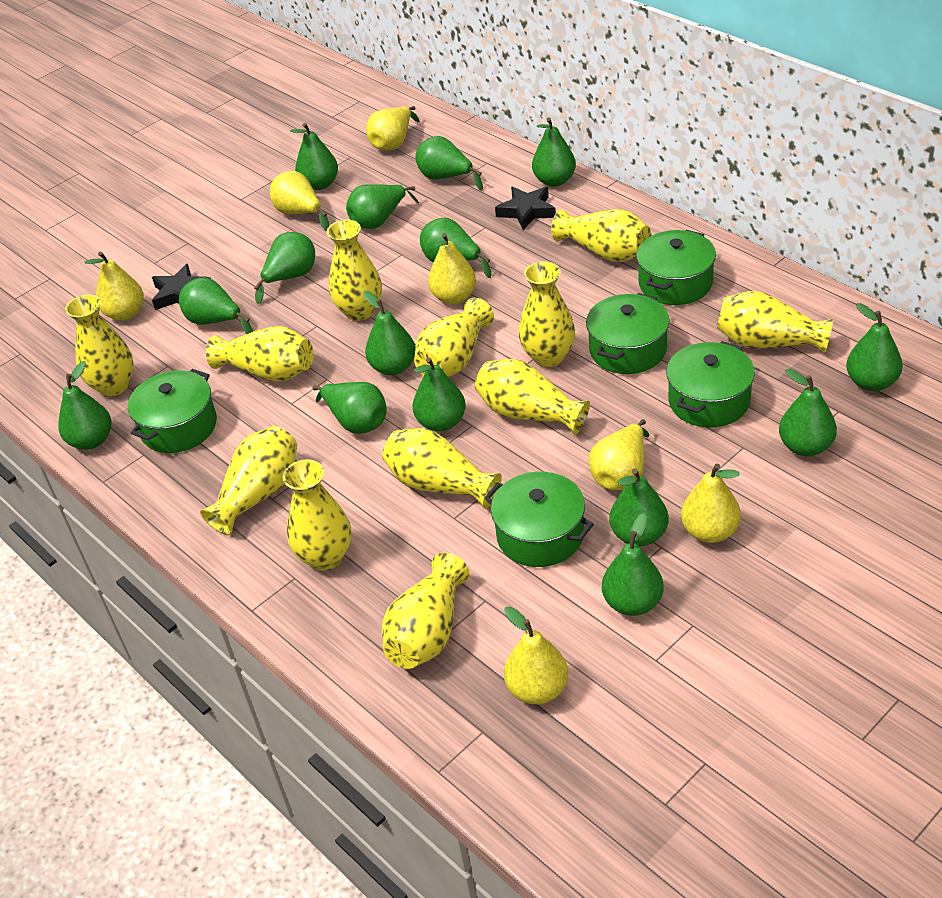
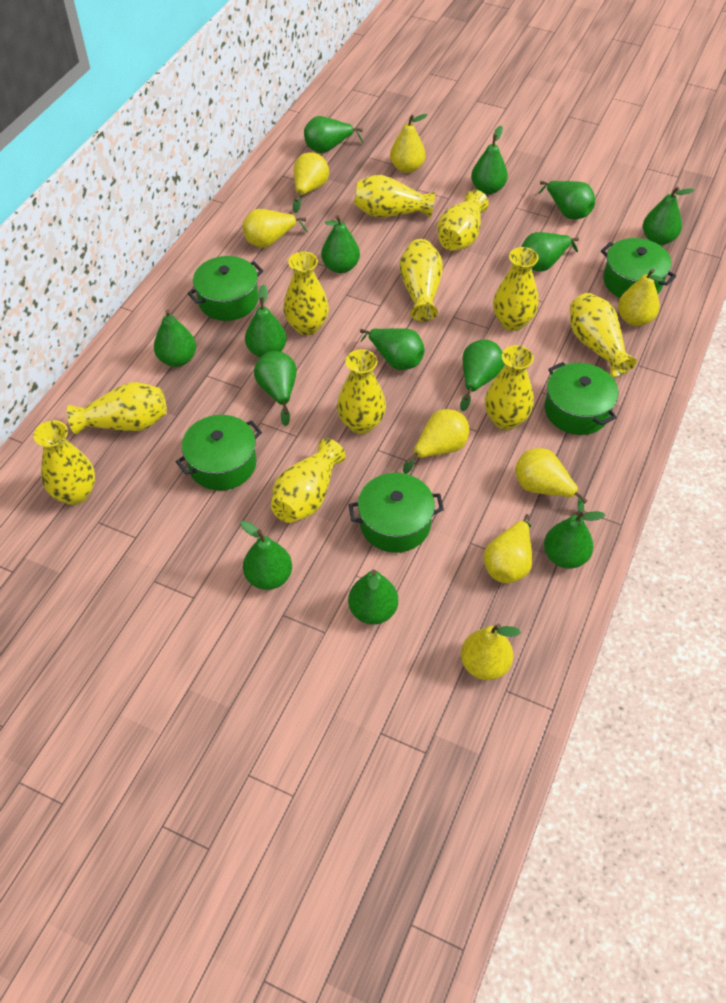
black star: 2 -> 0
green pear: 15 -> 14
yellow pear: 7 -> 8
yellow vase: 12 -> 11

